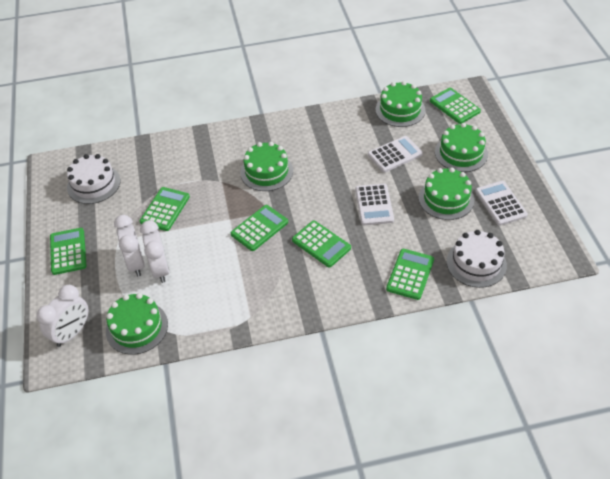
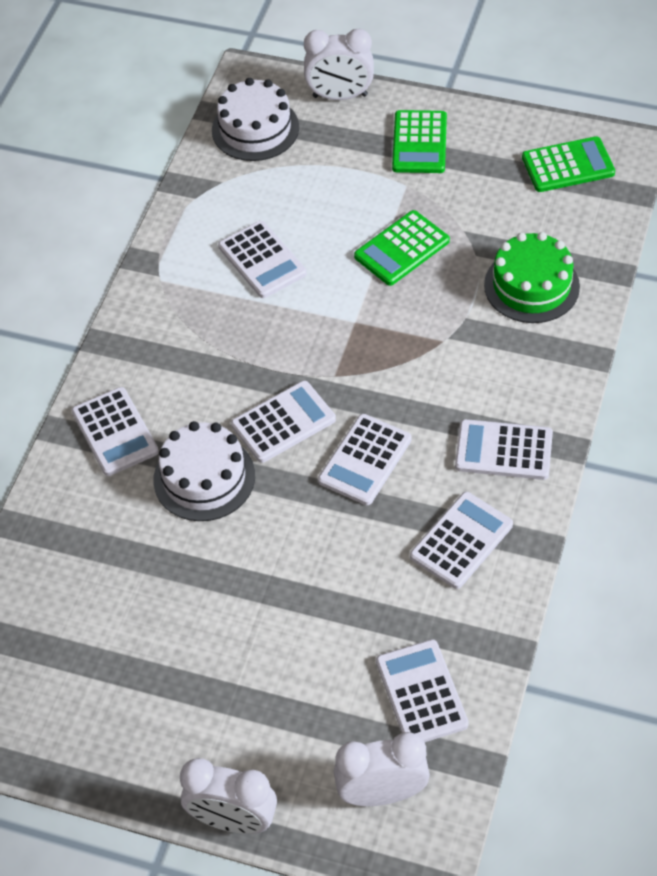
green cake: 5 -> 1
green calculator: 6 -> 3
white calculator: 3 -> 7

